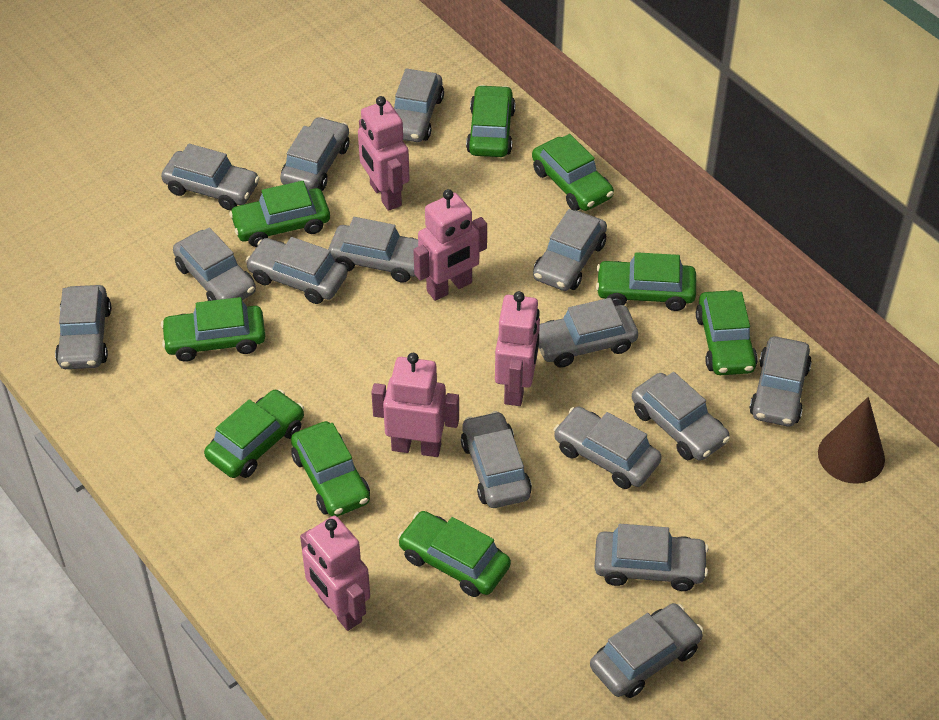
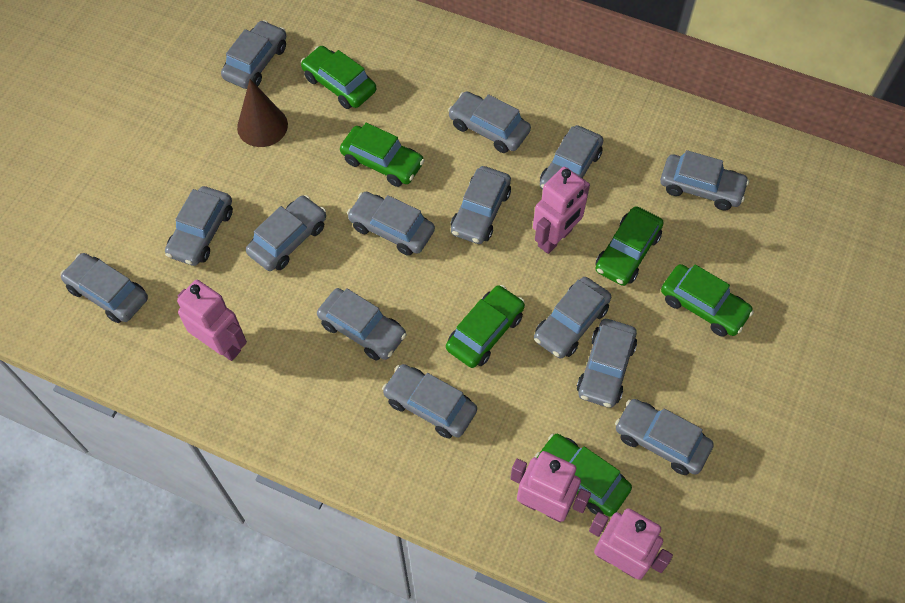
green car: 9 -> 6
grey car: 15 -> 14
pink robot: 5 -> 4

